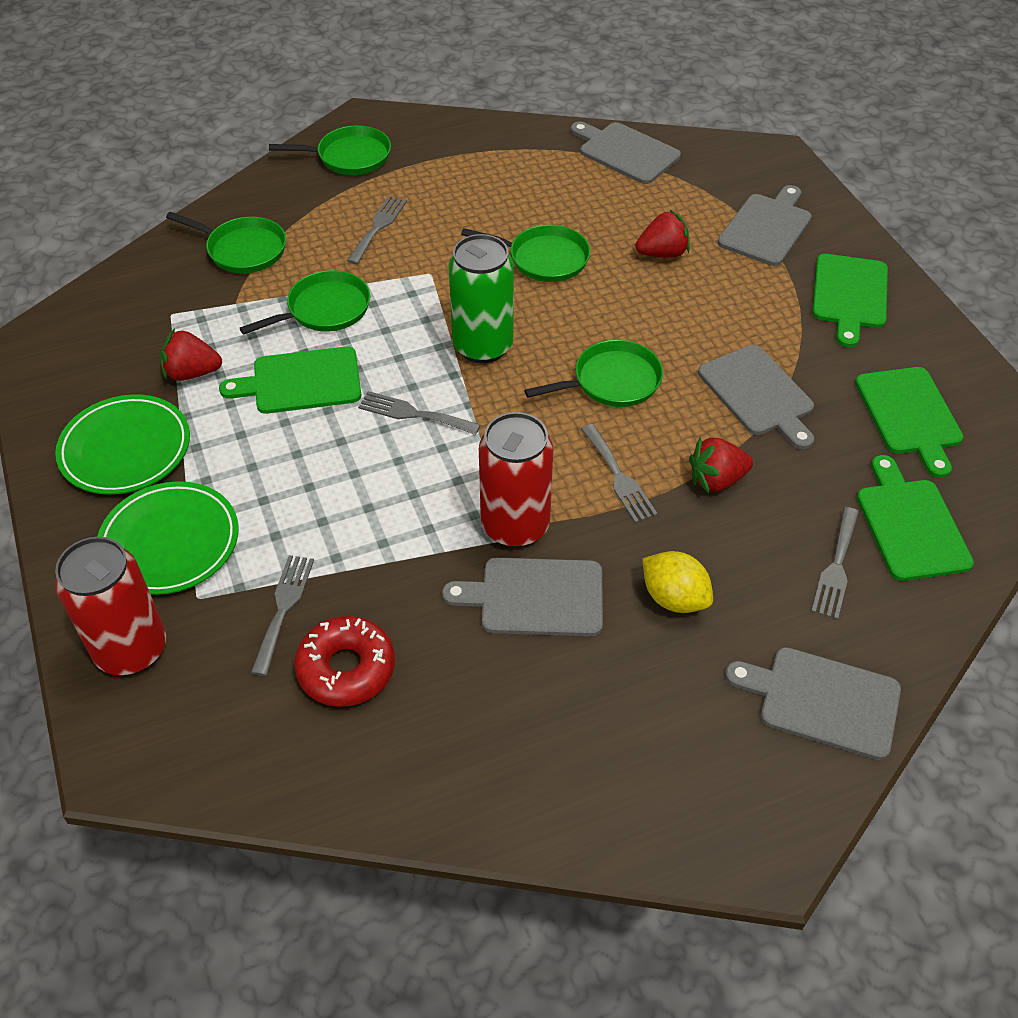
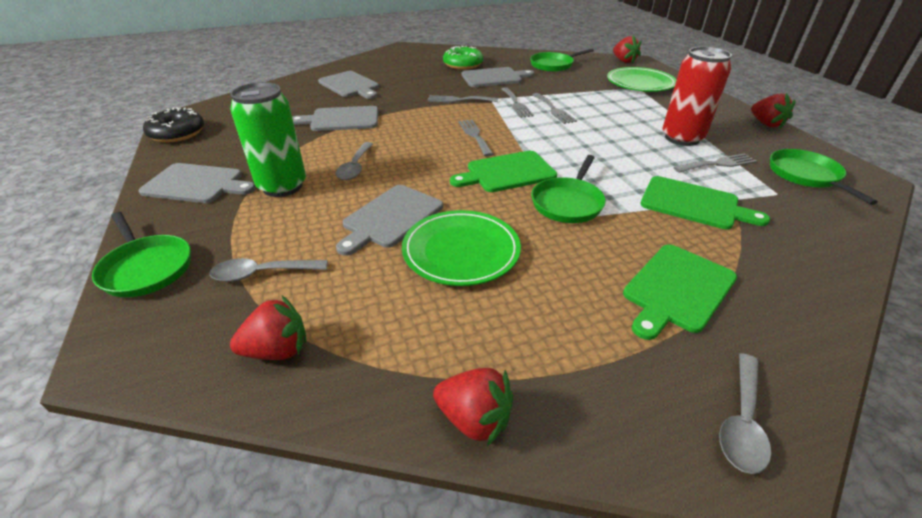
black donut: 0 -> 1
green cutting board: 4 -> 3
green donut: 0 -> 1
green pan: 5 -> 4
grey spoon: 0 -> 3
red can: 2 -> 1
red donut: 1 -> 0
red strawberry: 3 -> 4
yellow lemon: 1 -> 0

